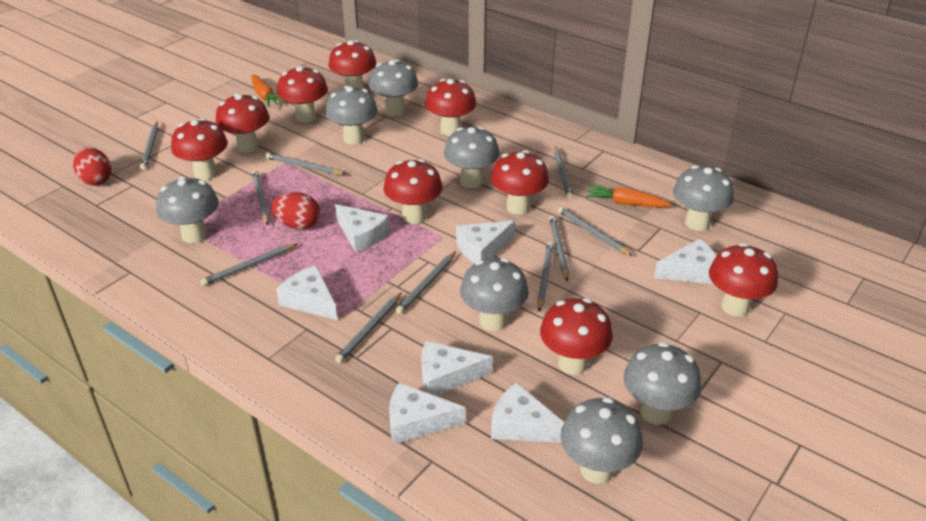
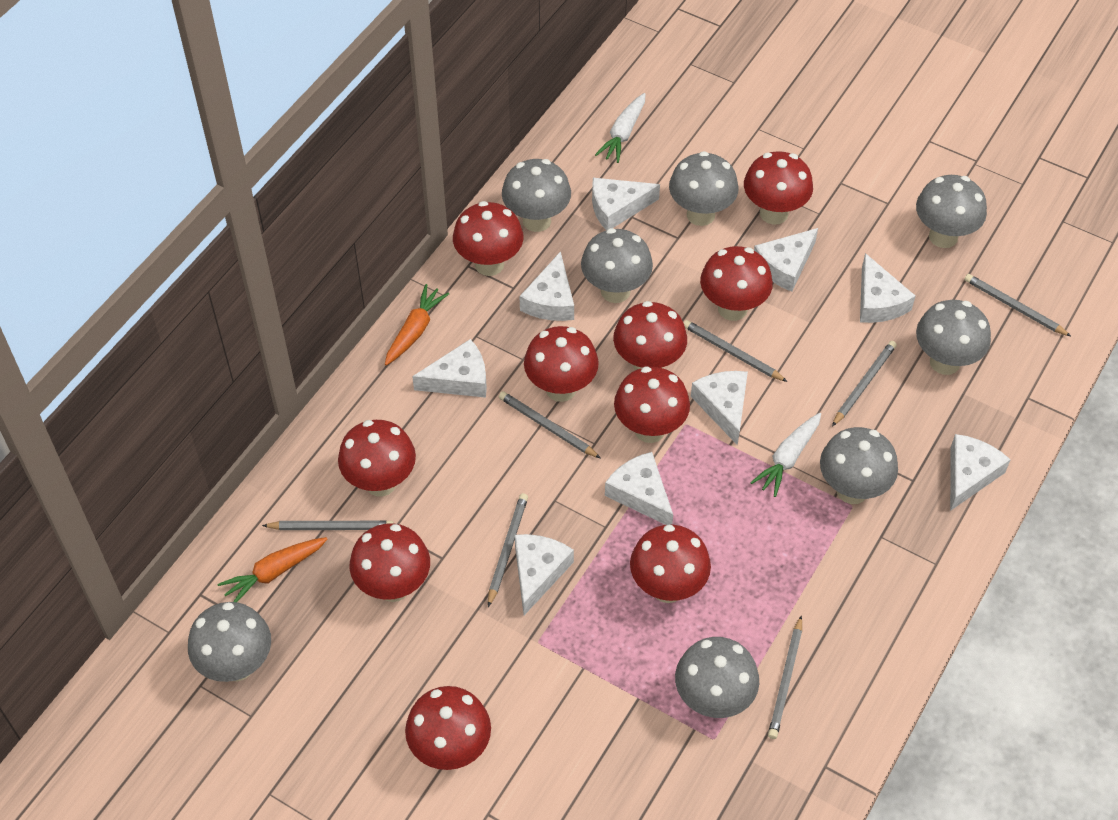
grey pencil: 10 -> 7
red egg: 2 -> 0
red mushroom: 9 -> 10
white carrot: 0 -> 2
white cheese: 7 -> 9

